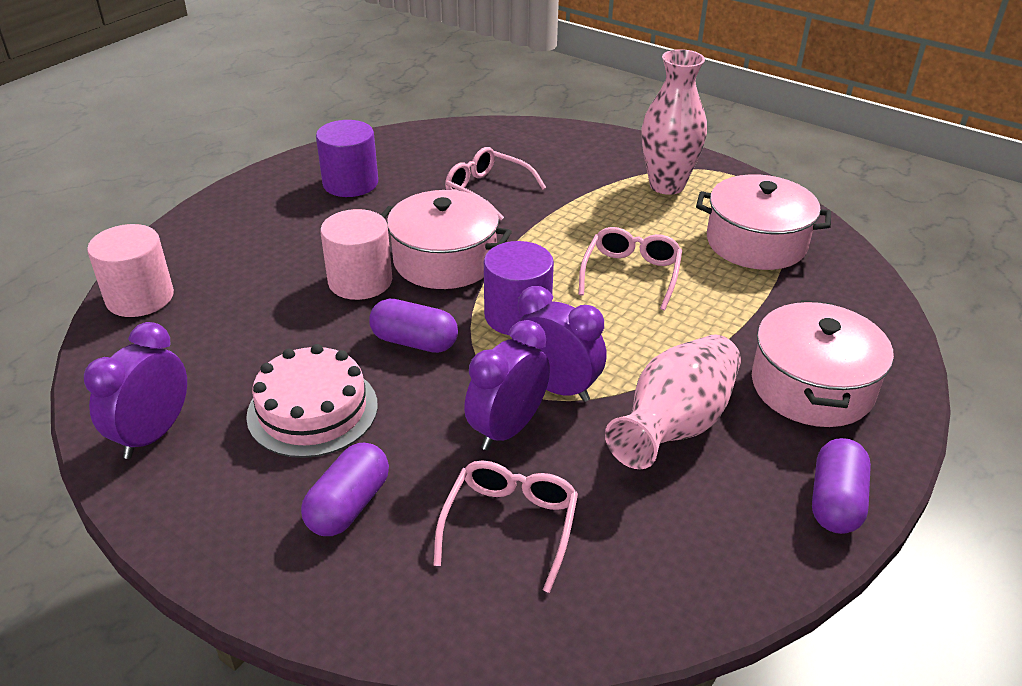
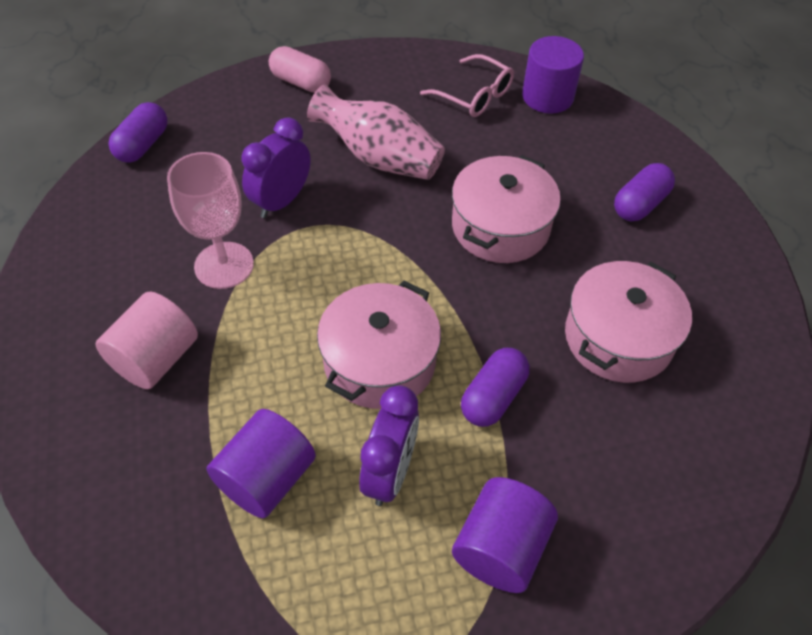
pink cake: 1 -> 0
pink capsule: 0 -> 1
pink cylinder: 2 -> 1
pink glasses: 3 -> 1
pink goblet: 0 -> 1
pink vase: 2 -> 1
purple clock: 3 -> 2
purple cylinder: 2 -> 3

